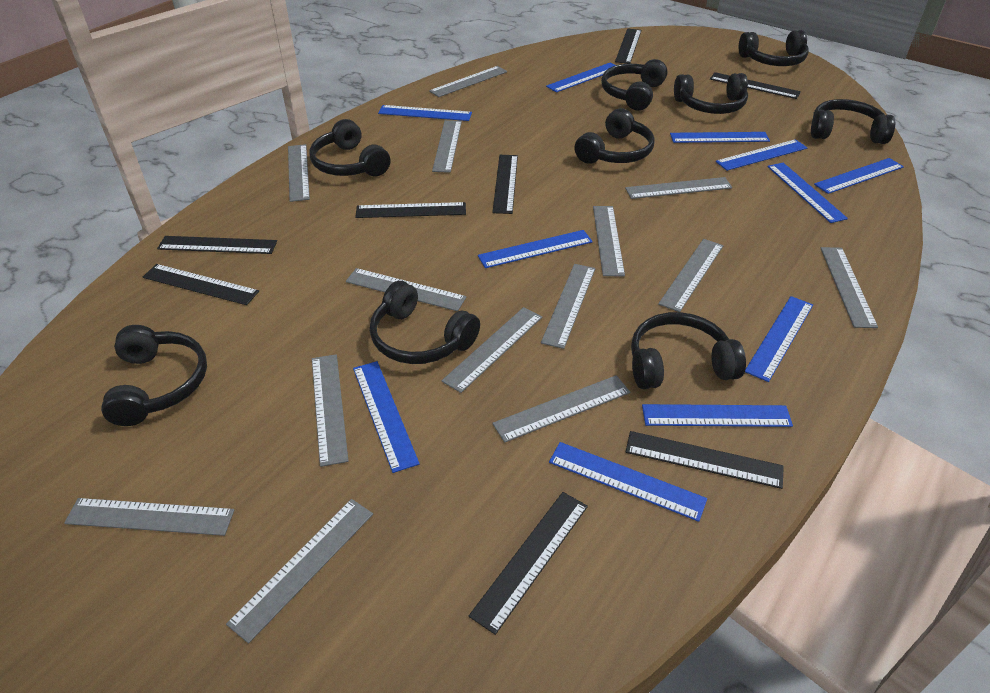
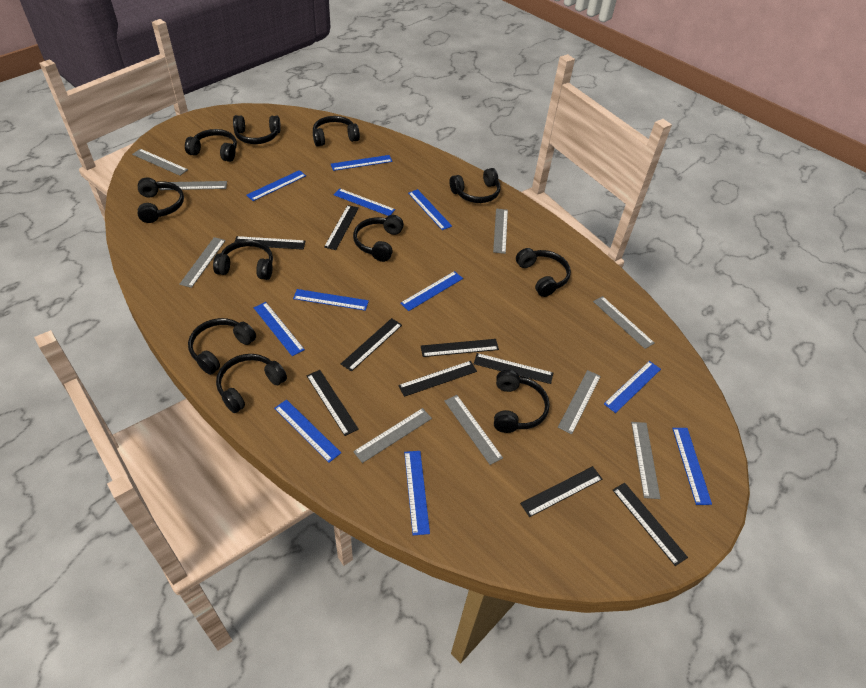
black headphones: 9 -> 11
black ruler: 8 -> 9
grey ruler: 14 -> 9

